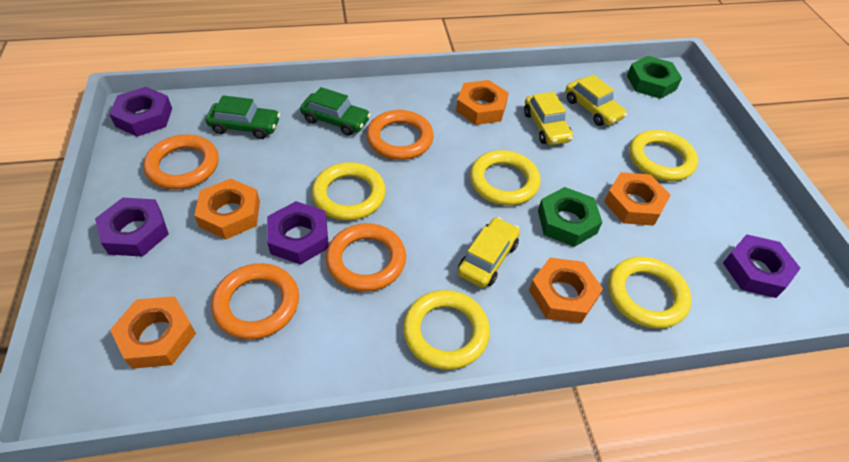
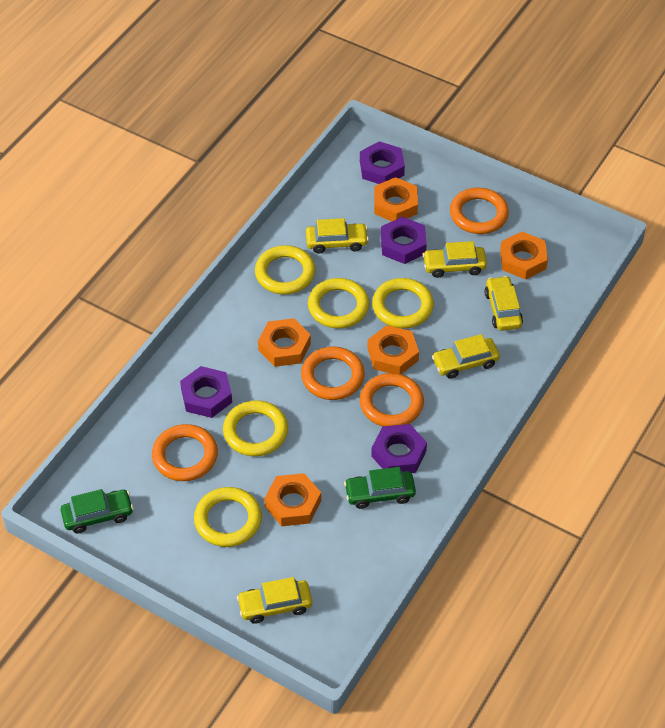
green nut: 2 -> 0
yellow car: 3 -> 5

